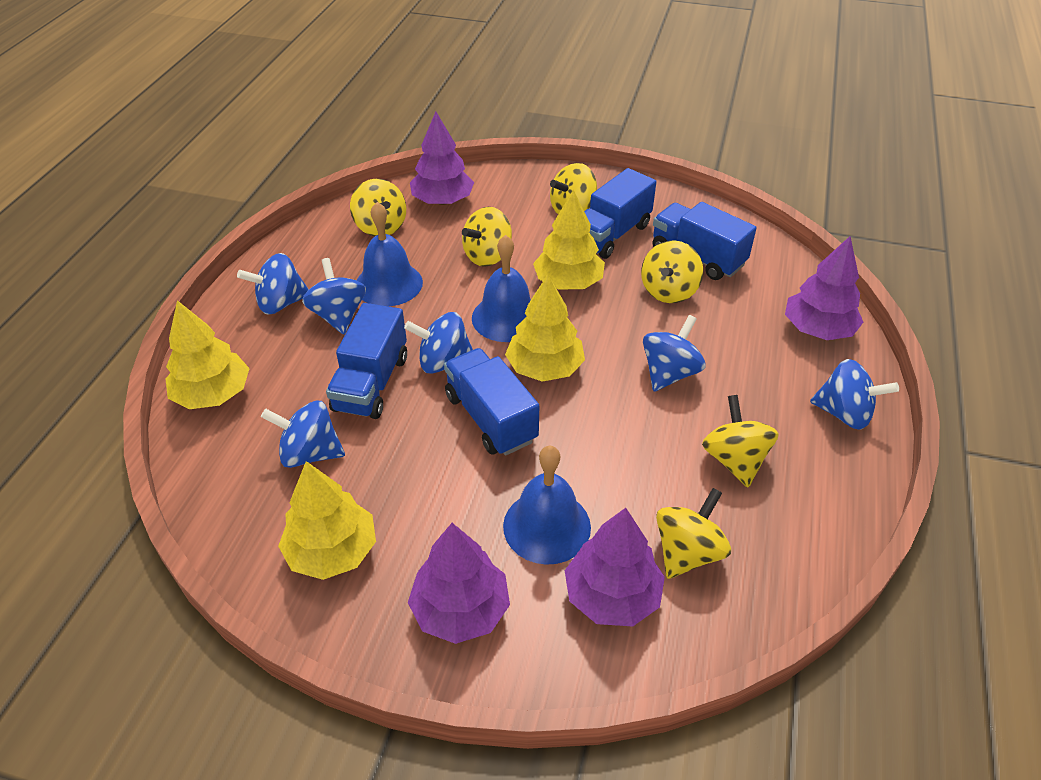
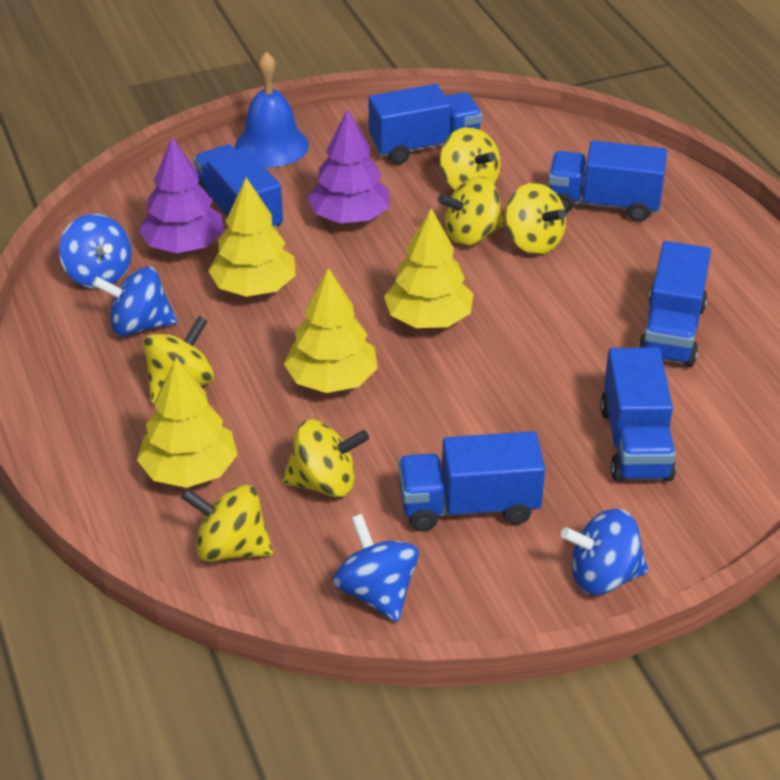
blue bell: 3 -> 1
blue spinning top: 6 -> 4
blue truck: 4 -> 6
purple tree: 4 -> 2

